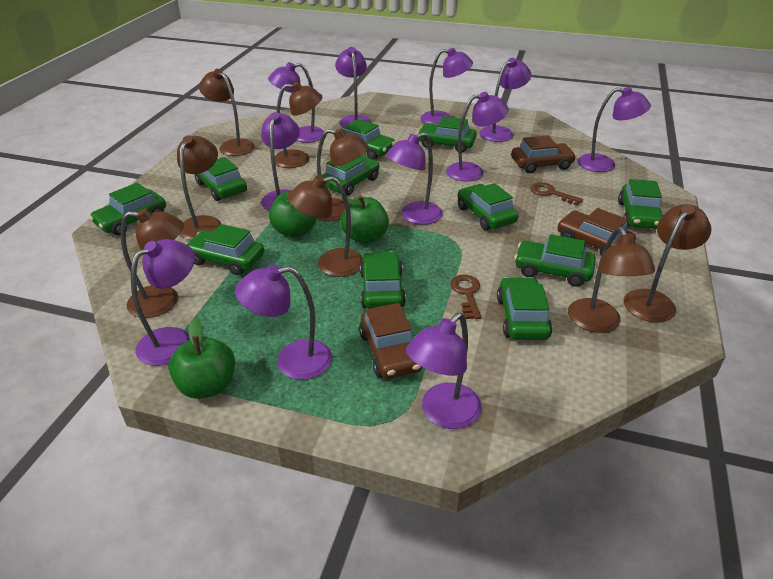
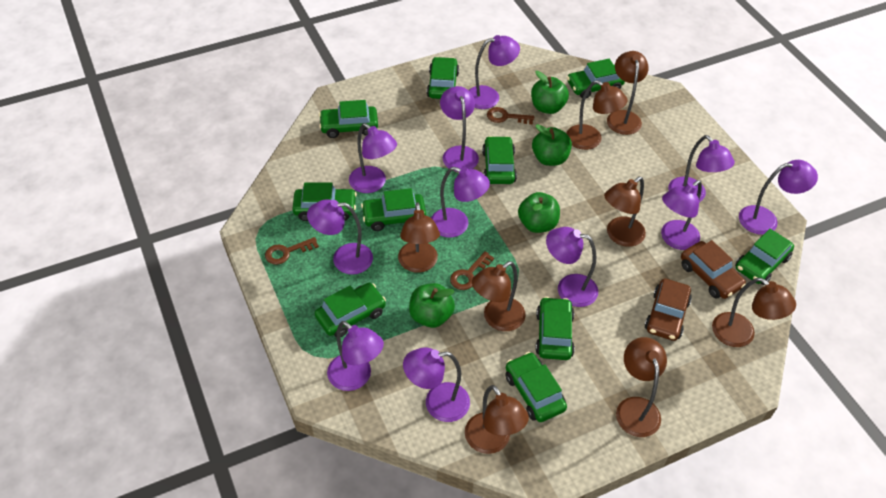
brown car: 3 -> 2
brown key: 2 -> 3
green apple: 3 -> 4
green car: 11 -> 10

